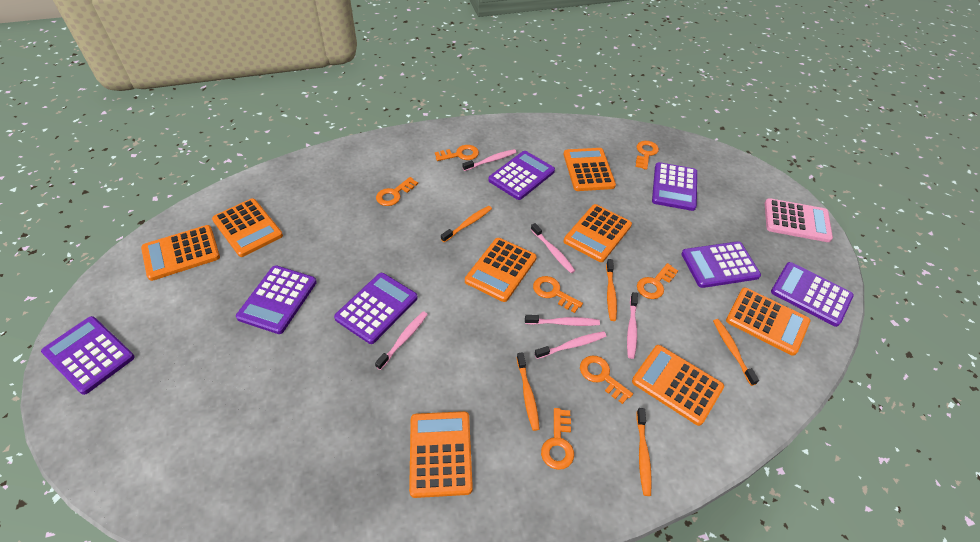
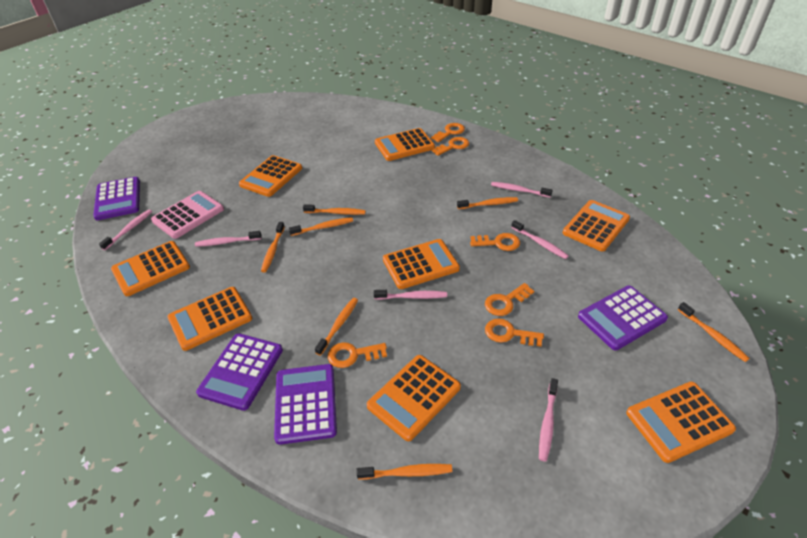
orange key: 7 -> 6
orange toothbrush: 5 -> 7
purple calculator: 7 -> 4

